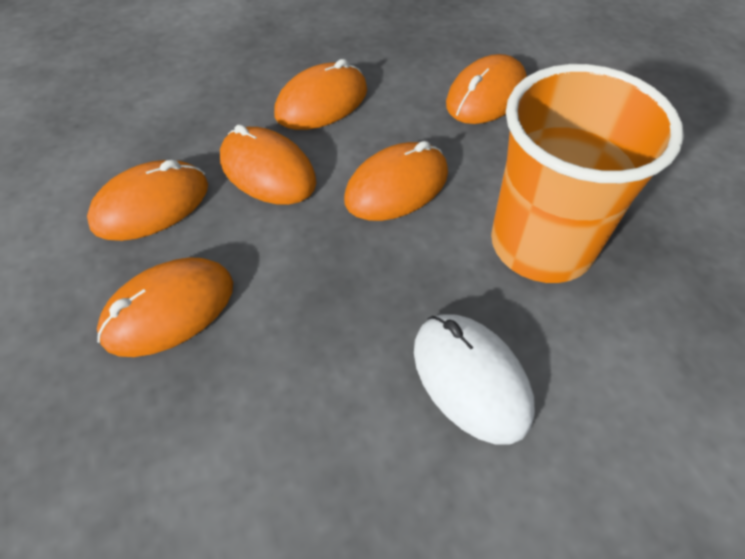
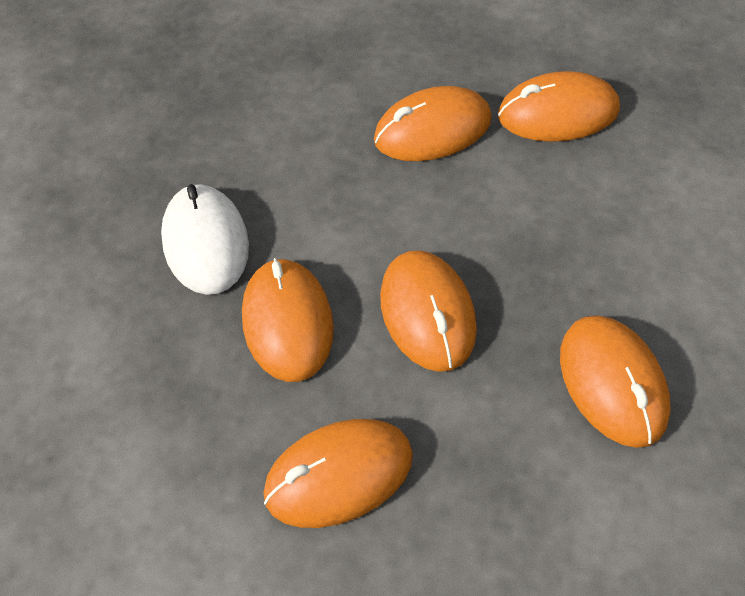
orange cup: 1 -> 0

